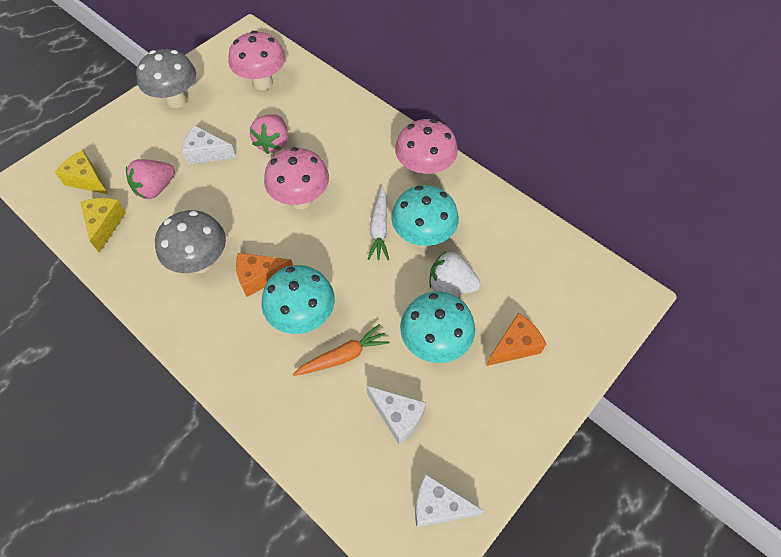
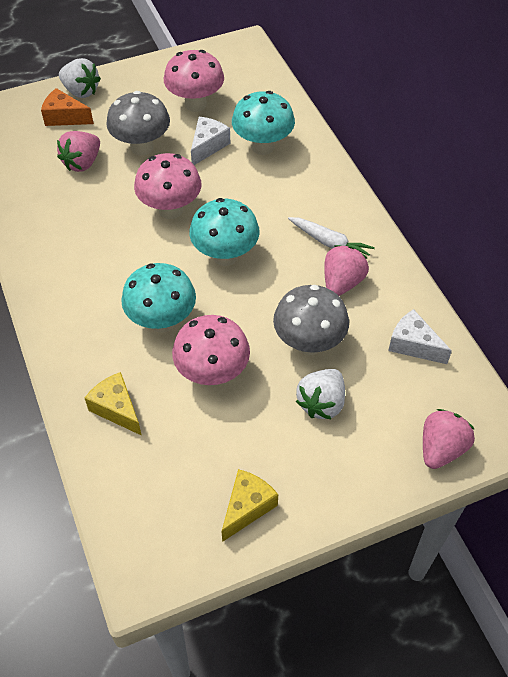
orange carrot: 1 -> 0
orange cheese: 2 -> 1
pink strawberry: 2 -> 3
white cheese: 3 -> 2
white strawberry: 1 -> 2

